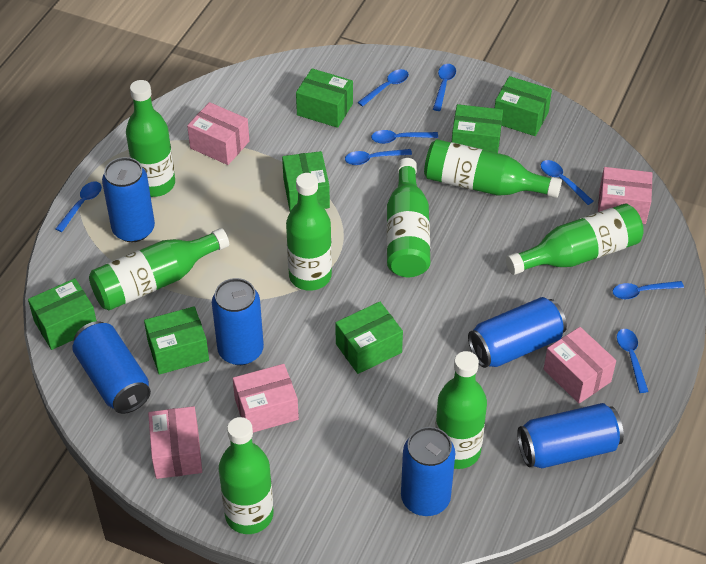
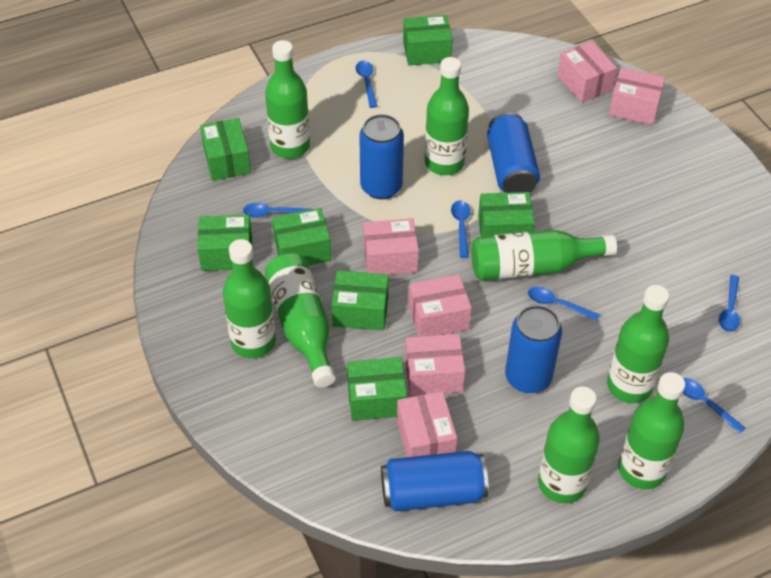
blue can: 6 -> 4
blue spoon: 8 -> 6
pink box: 5 -> 6

